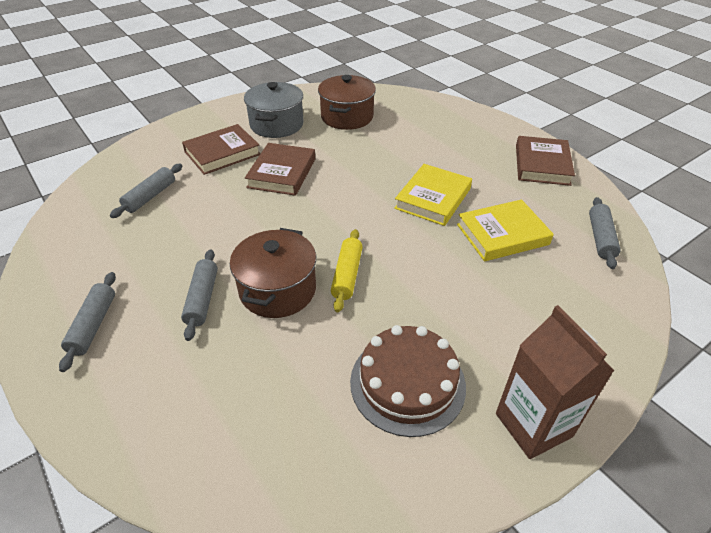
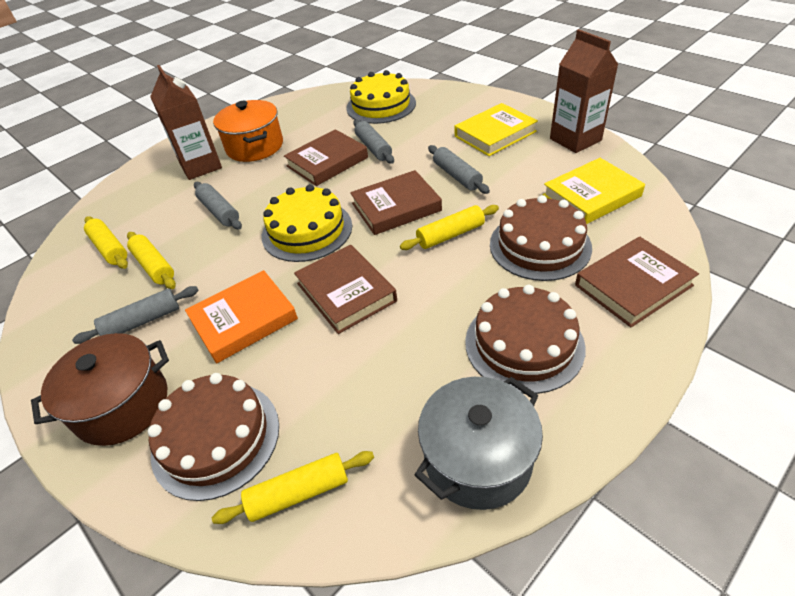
brown book: 3 -> 4
brown cake: 1 -> 3
brown carton: 1 -> 2
brown pot: 2 -> 1
orange book: 0 -> 1
orange pot: 0 -> 1
yellow cake: 0 -> 2
yellow rolling pin: 1 -> 4

